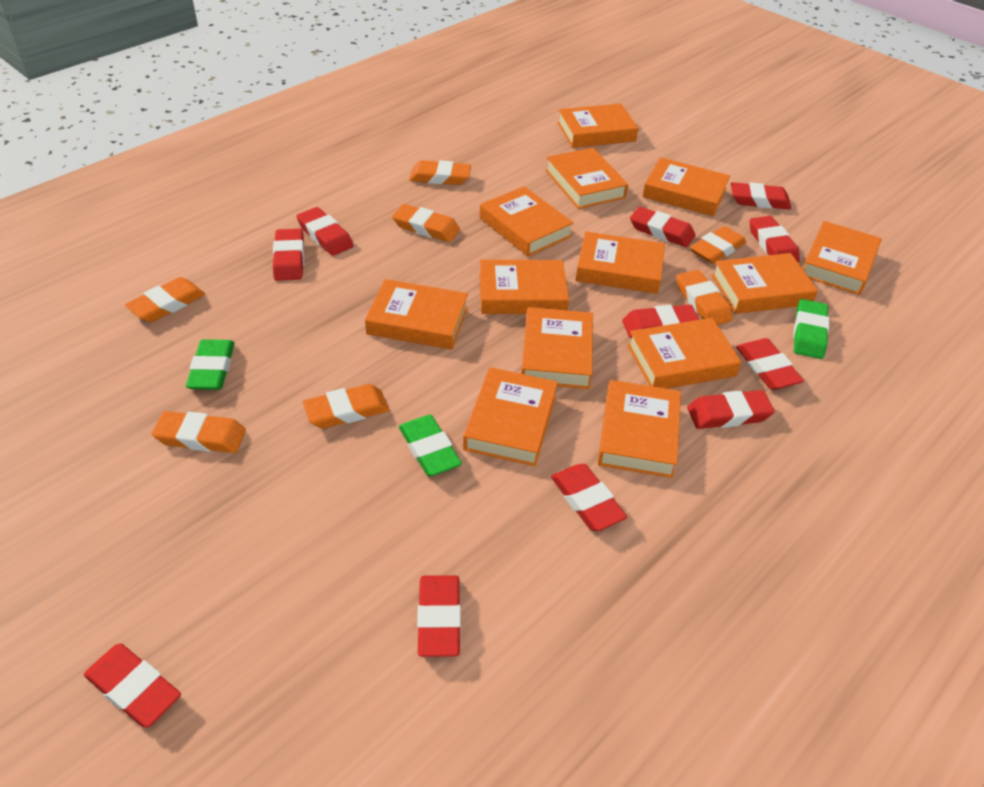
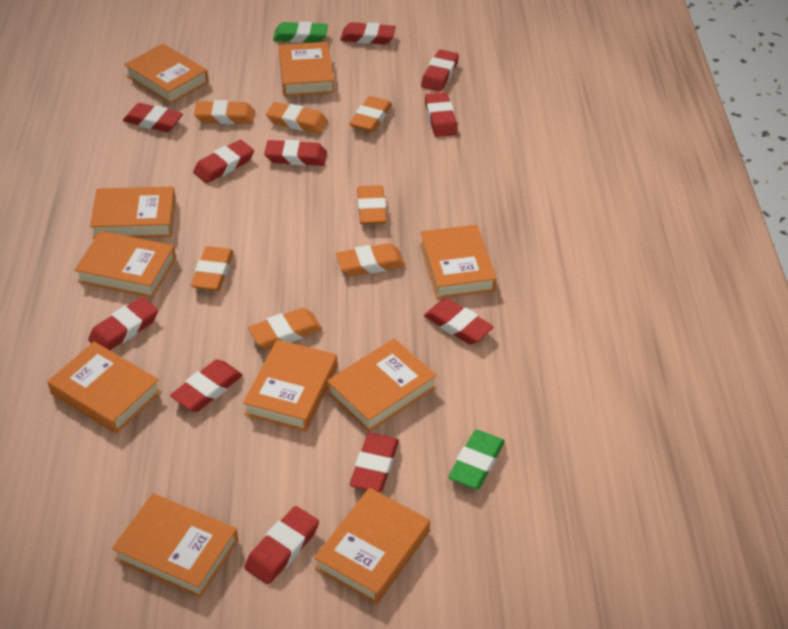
green eraser: 3 -> 2
orange book: 13 -> 10

